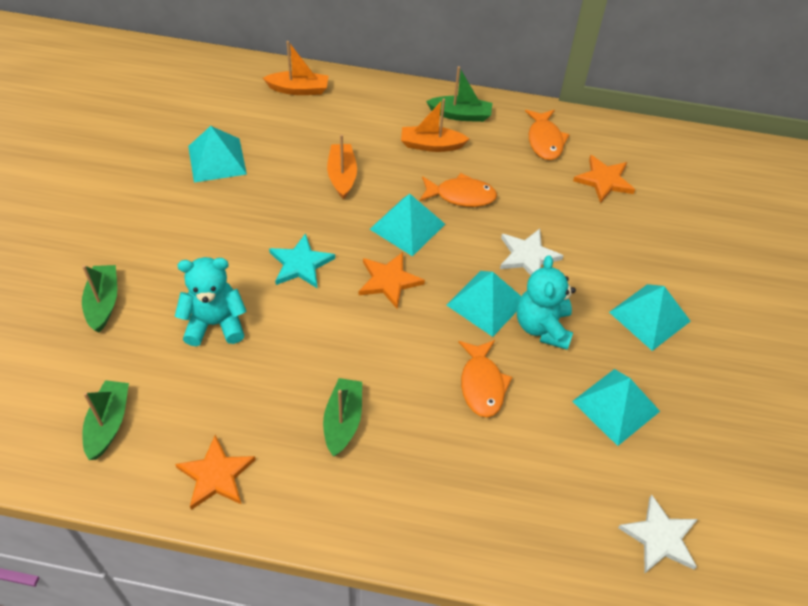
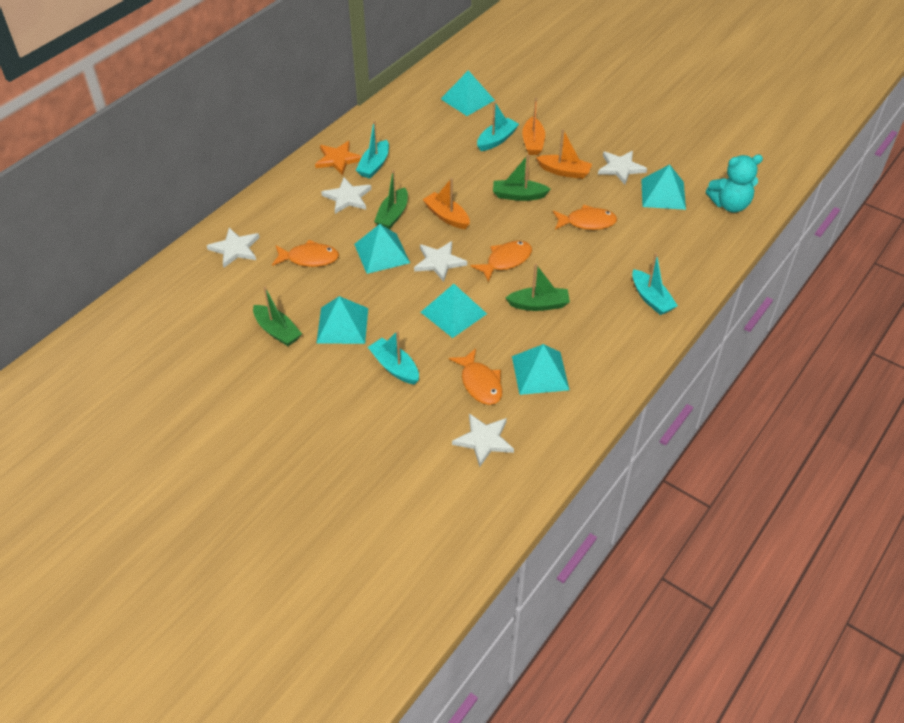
orange fish: 3 -> 4
orange star: 3 -> 1
turquoise boat: 0 -> 4
turquoise pyramid: 5 -> 6
turquoise star: 1 -> 0
turquoise teddy bear: 2 -> 1
white star: 2 -> 5

